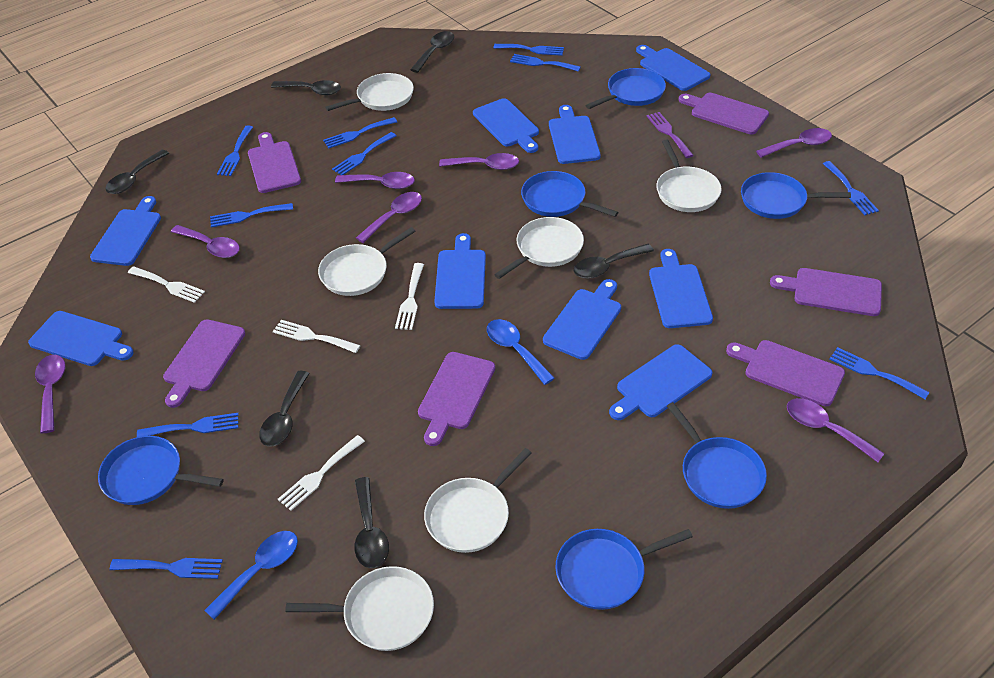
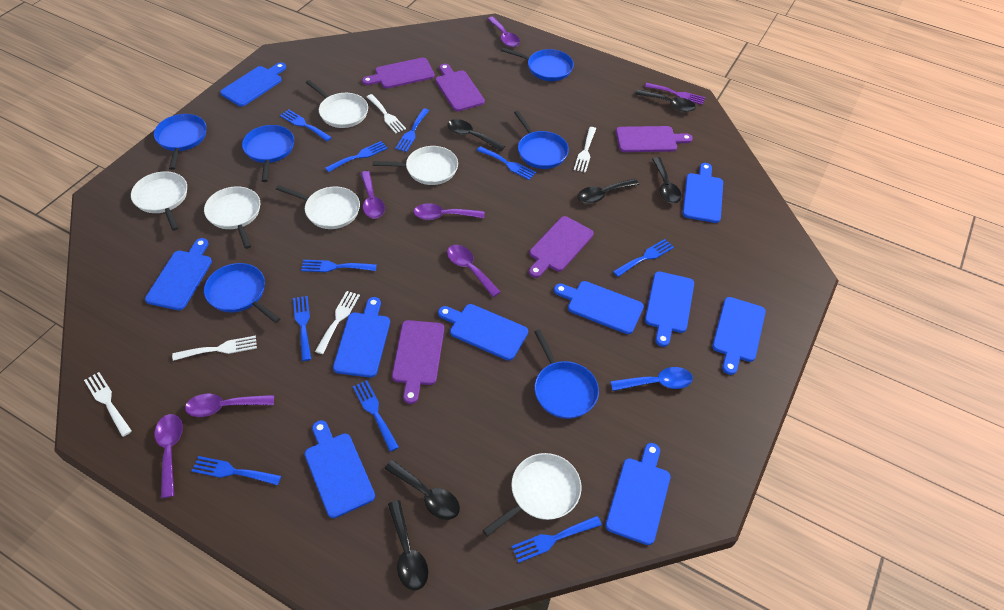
blue cutting board: 9 -> 10
blue spoon: 2 -> 1
purple cutting board: 6 -> 5
purple spoon: 7 -> 6
white fork: 4 -> 5

